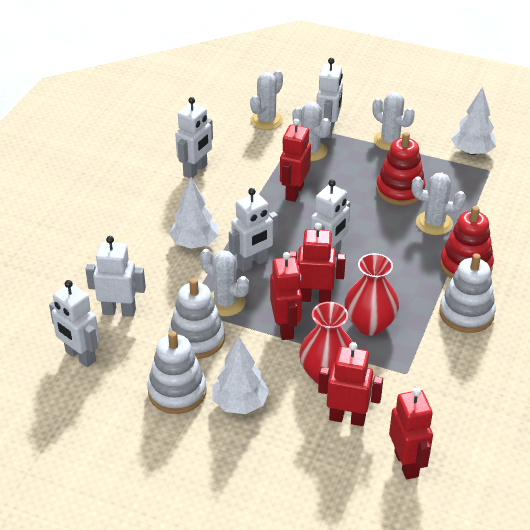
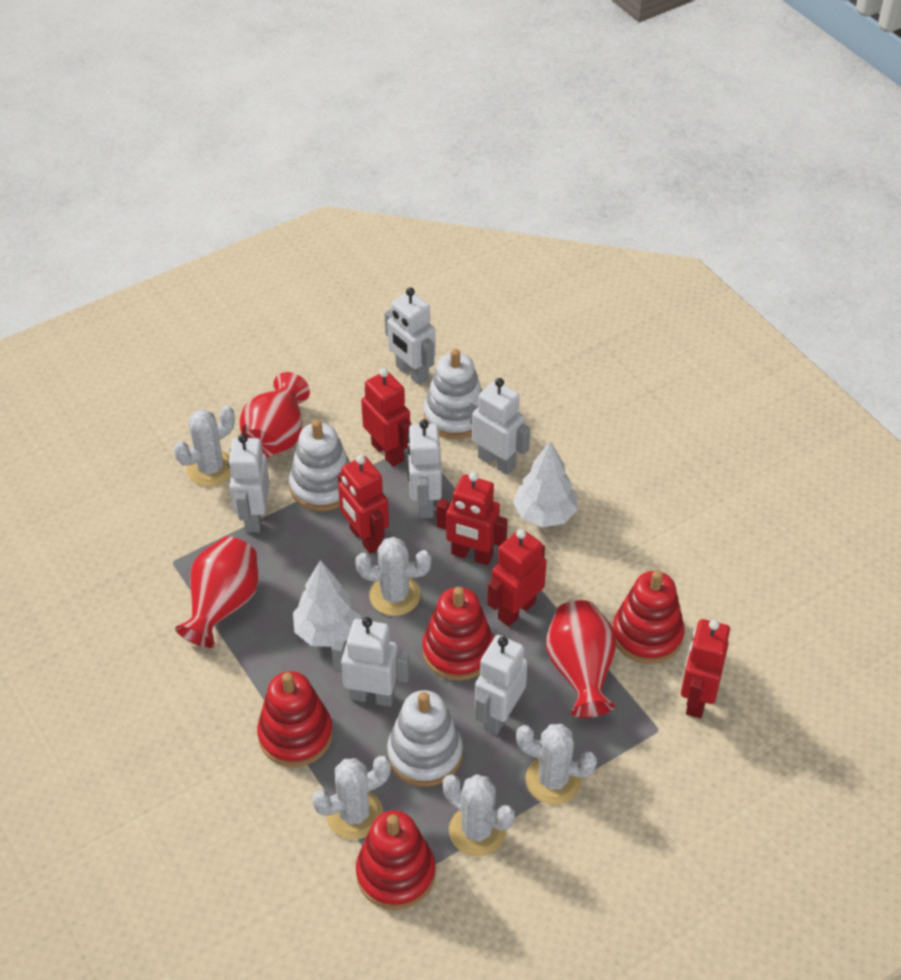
red stacking toy: 2 -> 4
red vase: 2 -> 3
white tree: 3 -> 2

